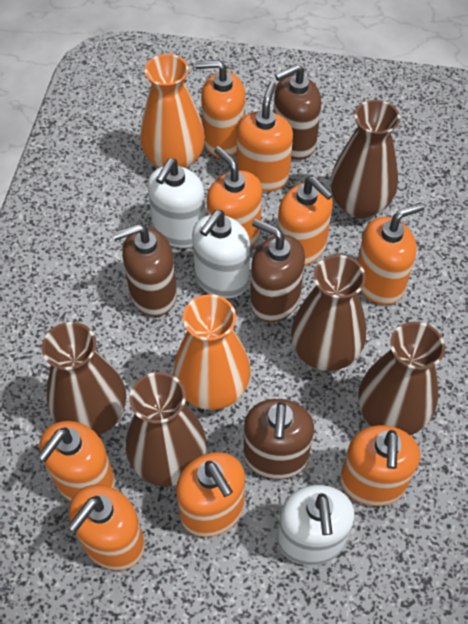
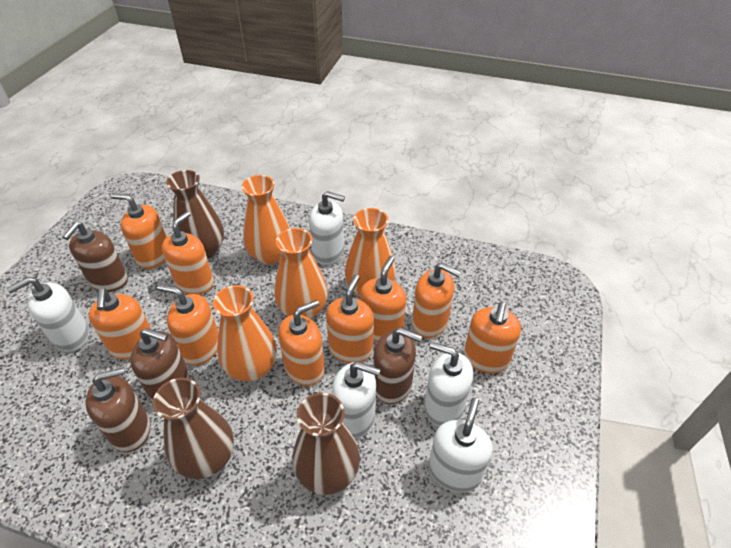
brown vase: 5 -> 3
orange vase: 2 -> 4
white soap dispenser: 3 -> 5

